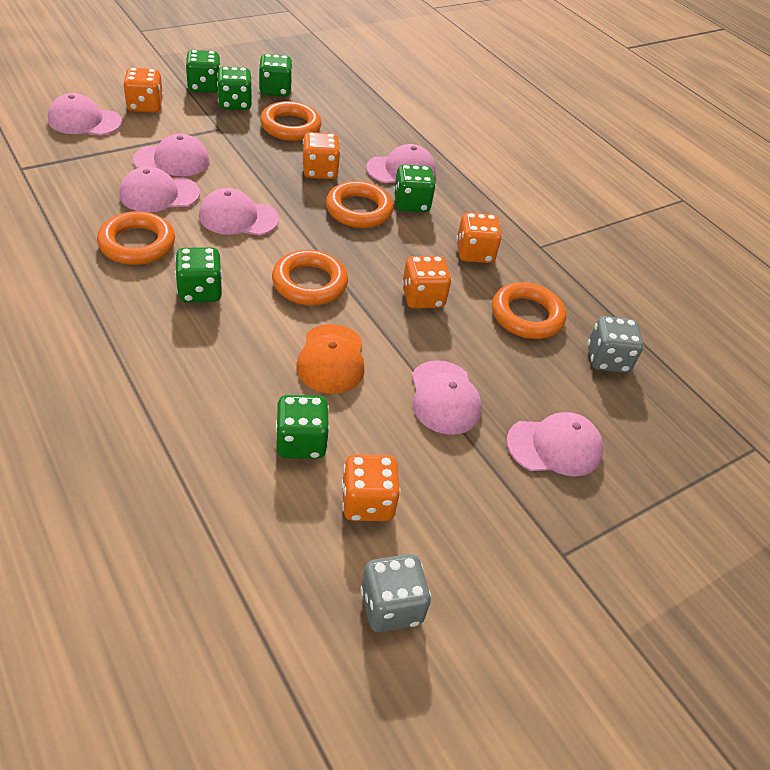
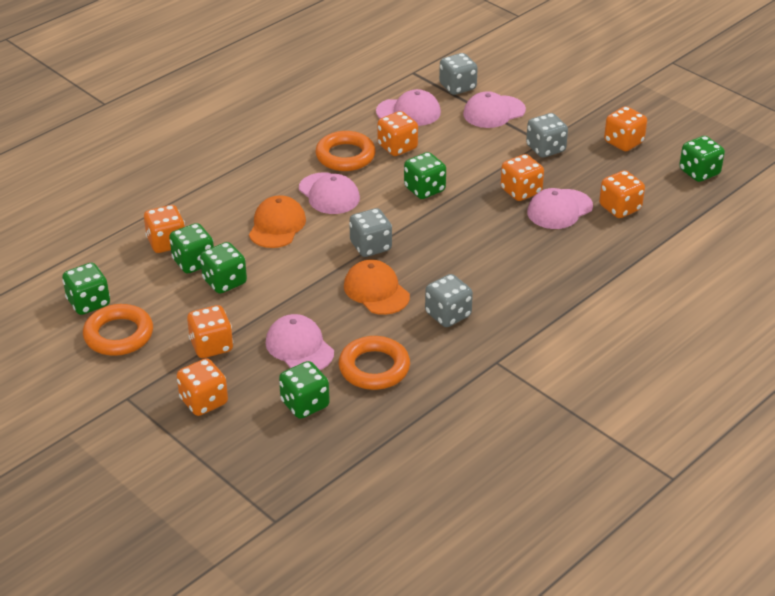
grey dice: 2 -> 4
orange cap: 1 -> 2
orange dice: 5 -> 7
orange ring: 5 -> 3
pink cap: 7 -> 5

